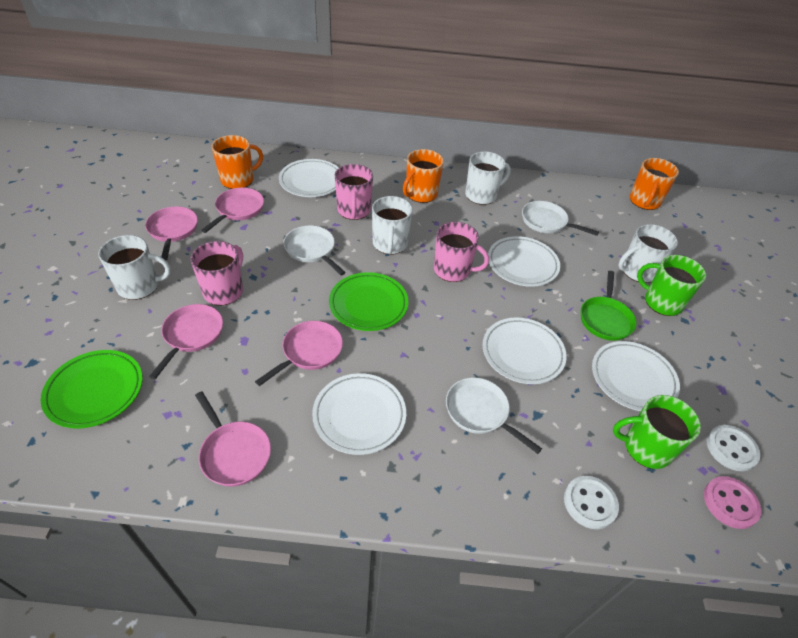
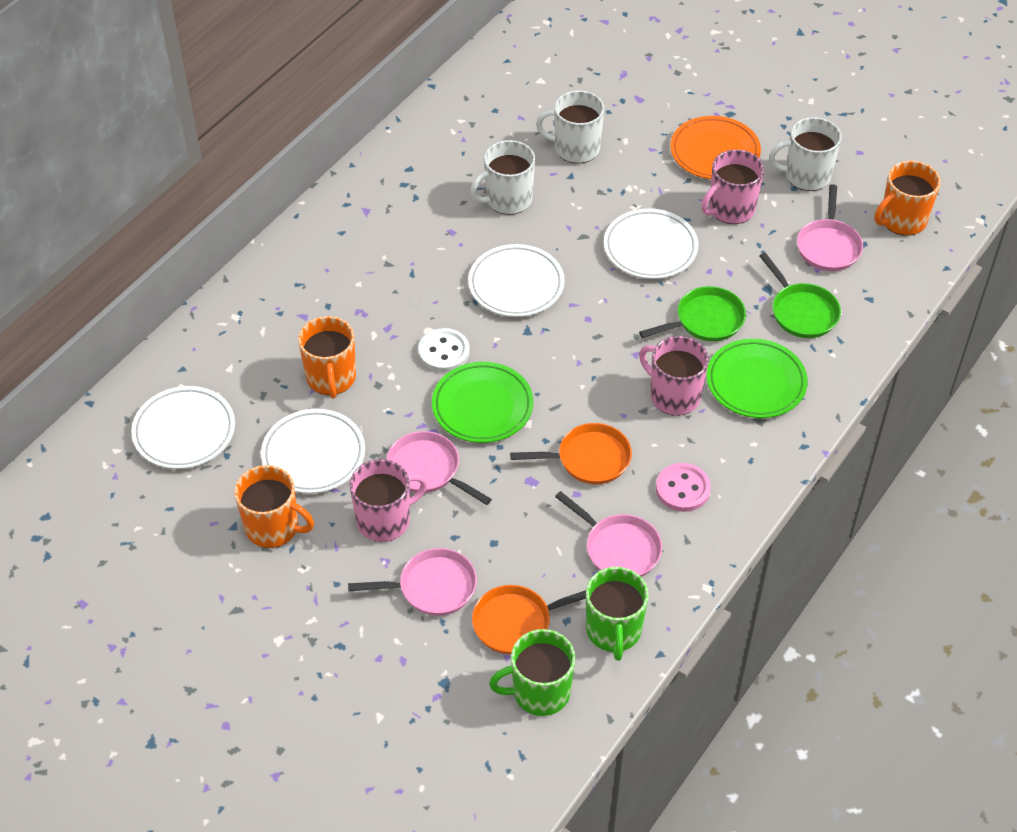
green pan: 1 -> 2
orange pan: 0 -> 2
orange plate: 0 -> 1
pink pan: 5 -> 4
white button: 2 -> 1
white mug: 4 -> 3
white pan: 3 -> 0
white plate: 5 -> 4

